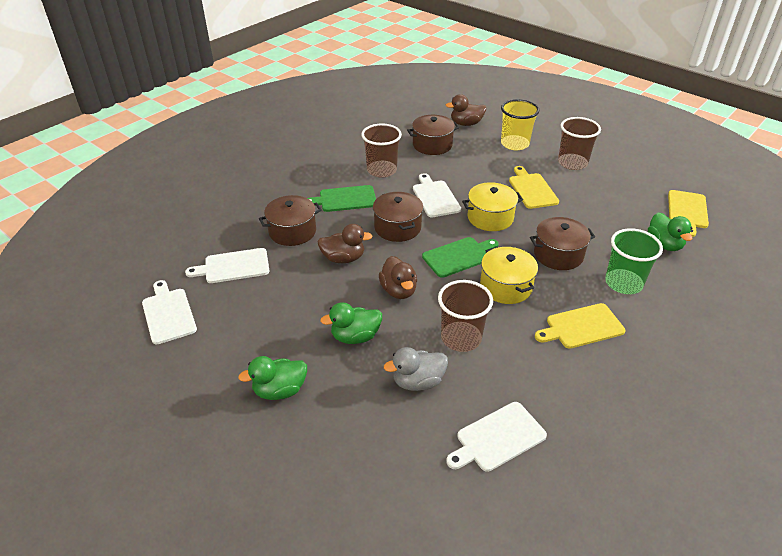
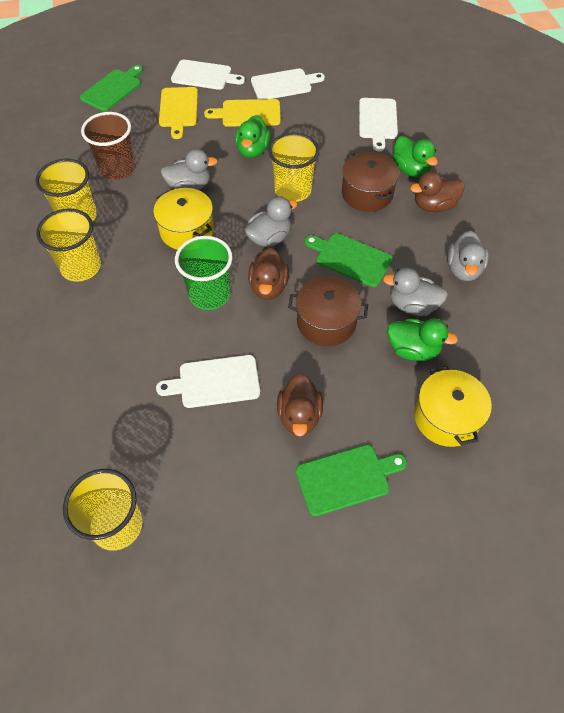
brown cup: 3 -> 1
brown pot: 4 -> 2
green cutting board: 2 -> 3
grey duck: 1 -> 4
yellow cup: 1 -> 4
yellow cutting board: 3 -> 2

